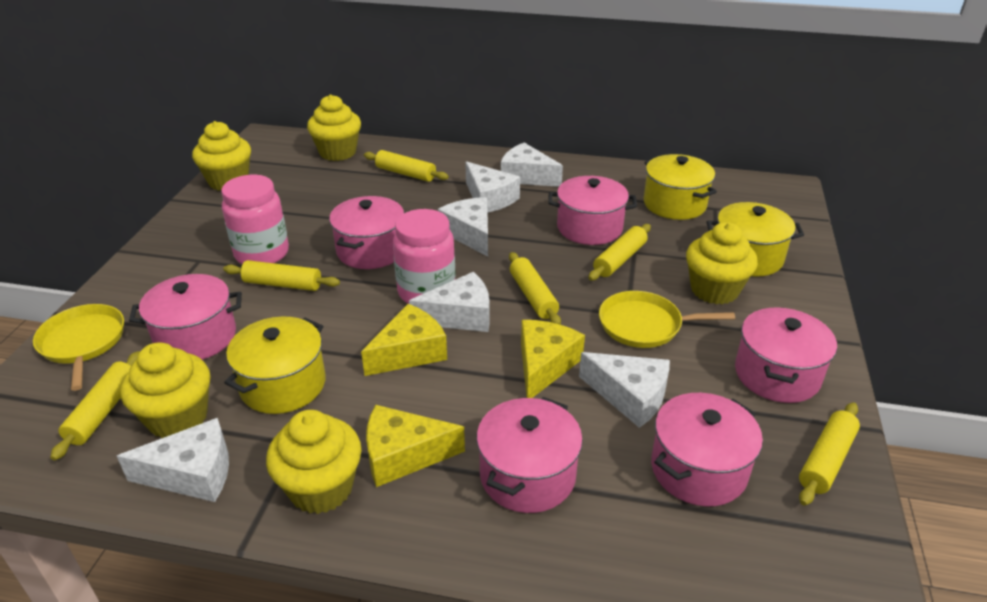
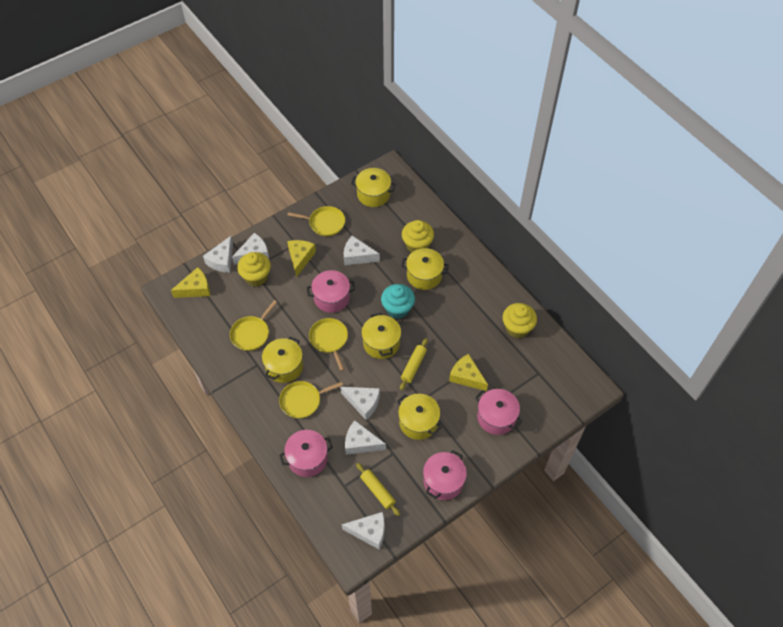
pink jar: 2 -> 0
pink pot: 6 -> 4
turquoise cupcake: 0 -> 1
yellow cupcake: 5 -> 3
yellow pan: 2 -> 4
yellow pot: 3 -> 5
yellow rolling pin: 6 -> 2

